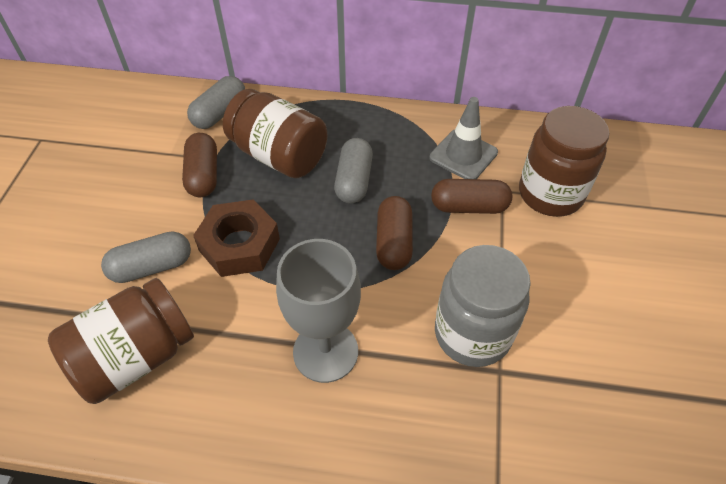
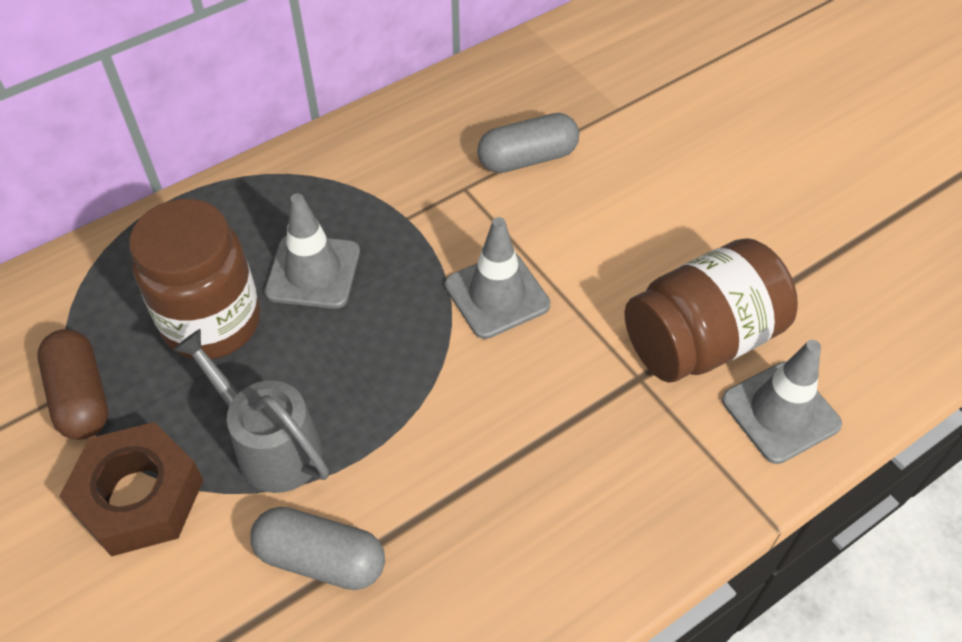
brown capsule: 3 -> 1
brown jar: 3 -> 2
grey capsule: 3 -> 2
grey goblet: 1 -> 0
grey jar: 1 -> 0
grey traffic cone: 1 -> 3
grey watering can: 0 -> 1

